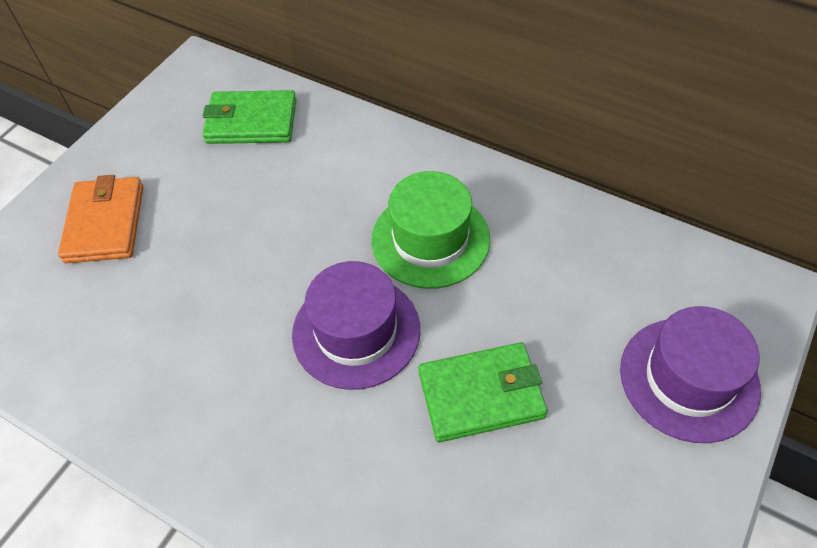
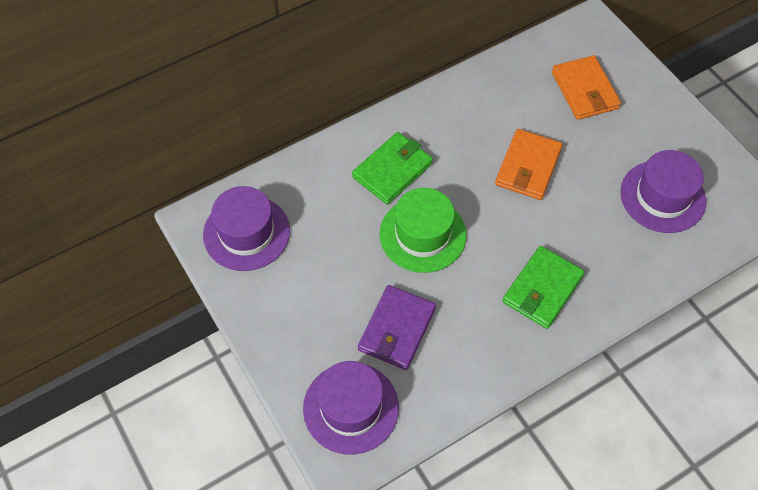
orange wallet: 1 -> 2
purple hat: 2 -> 3
purple wallet: 0 -> 1

